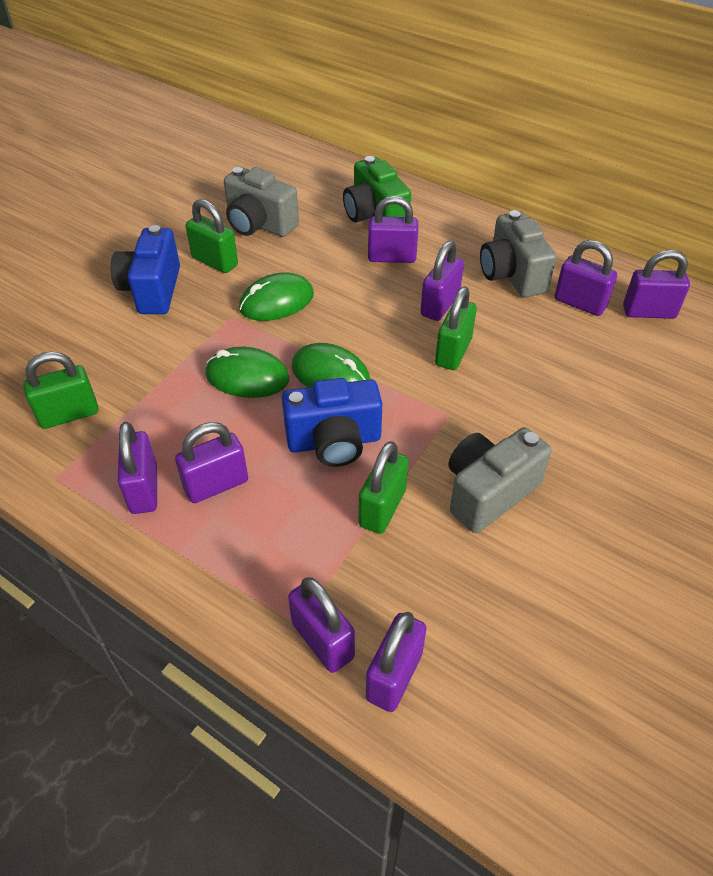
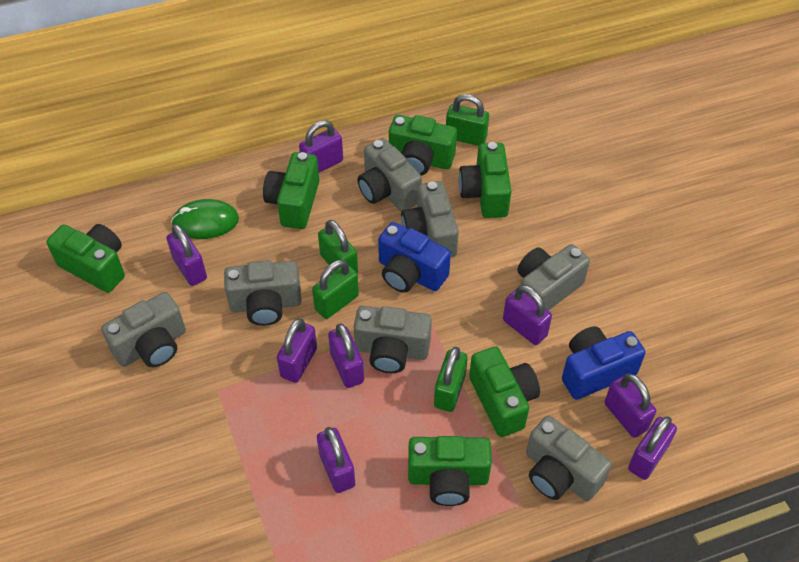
green camera: 1 -> 6
green mouse: 3 -> 1
grey camera: 3 -> 7

